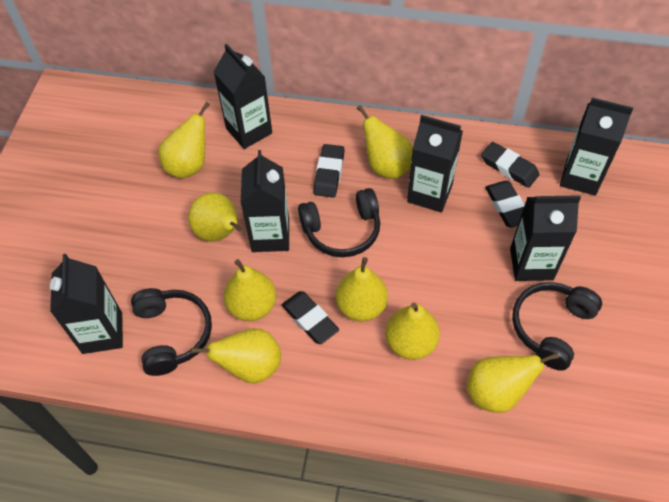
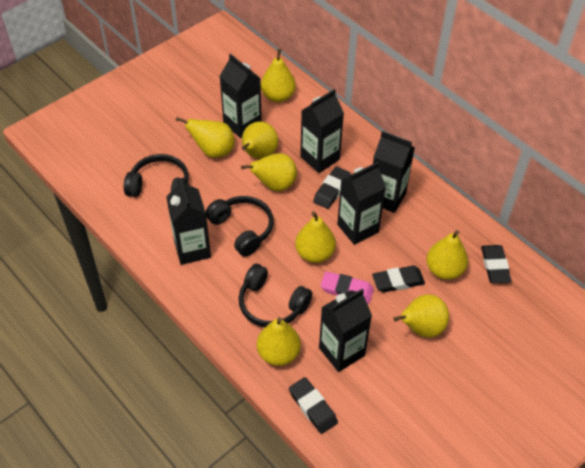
pink eraser: 0 -> 1

